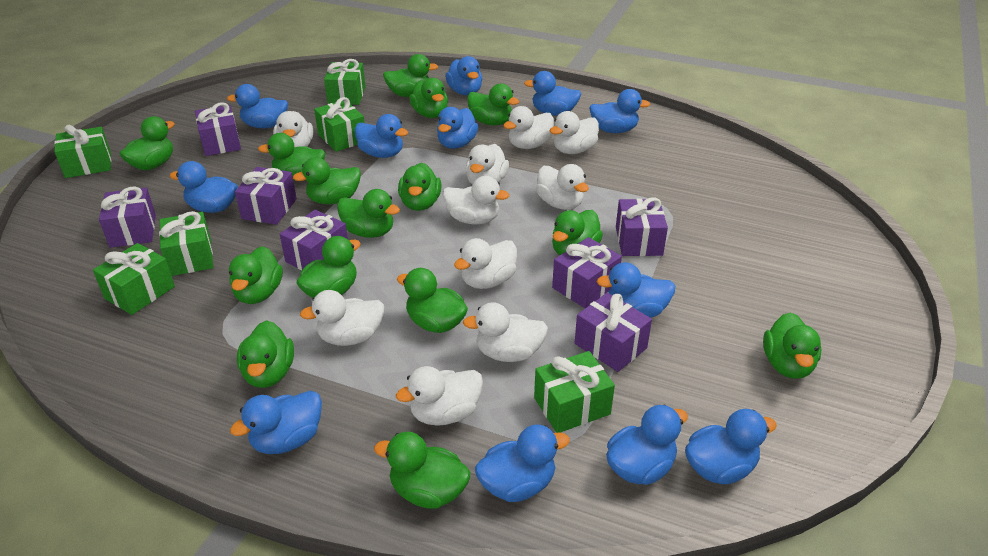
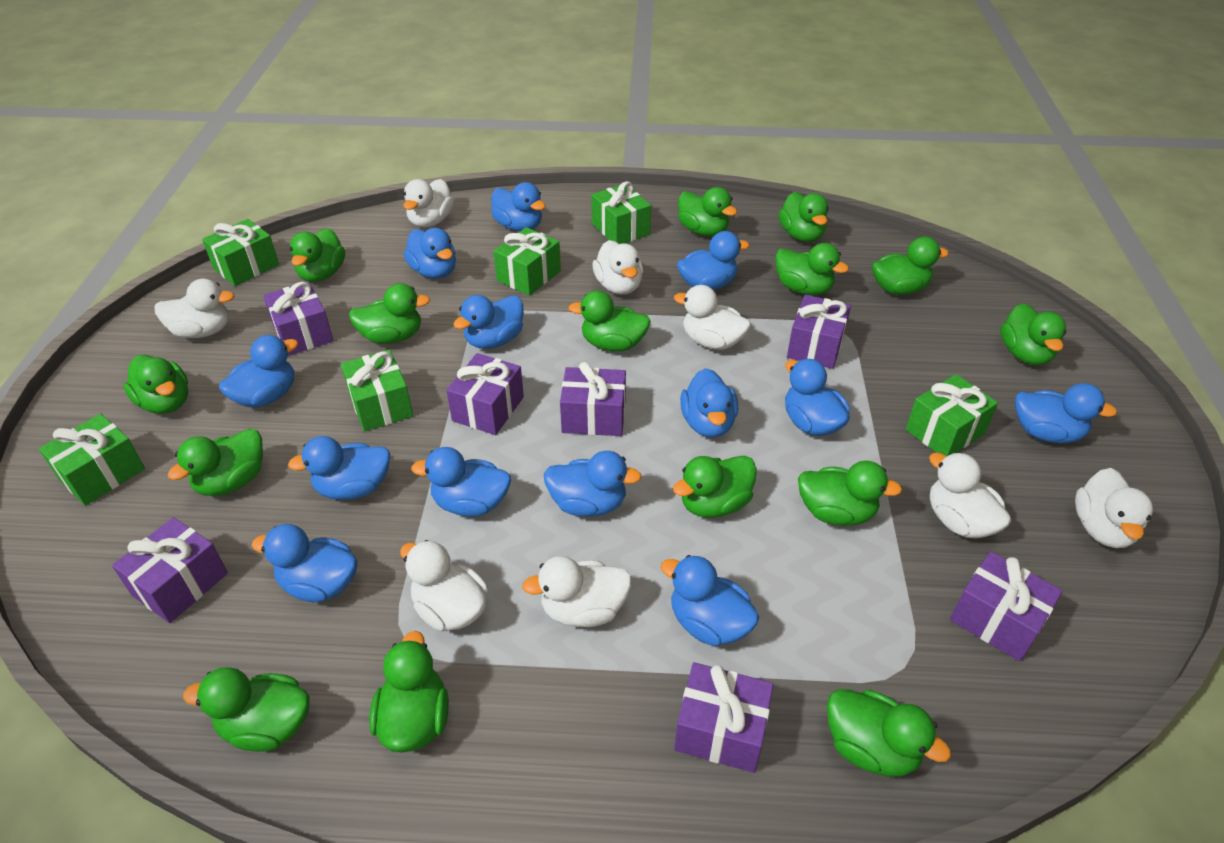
blue duck: 12 -> 13
white duck: 10 -> 8

